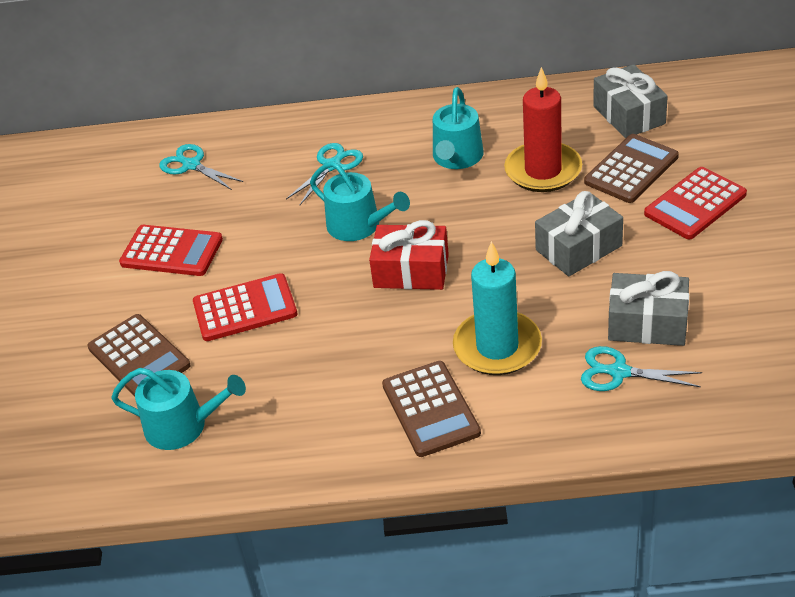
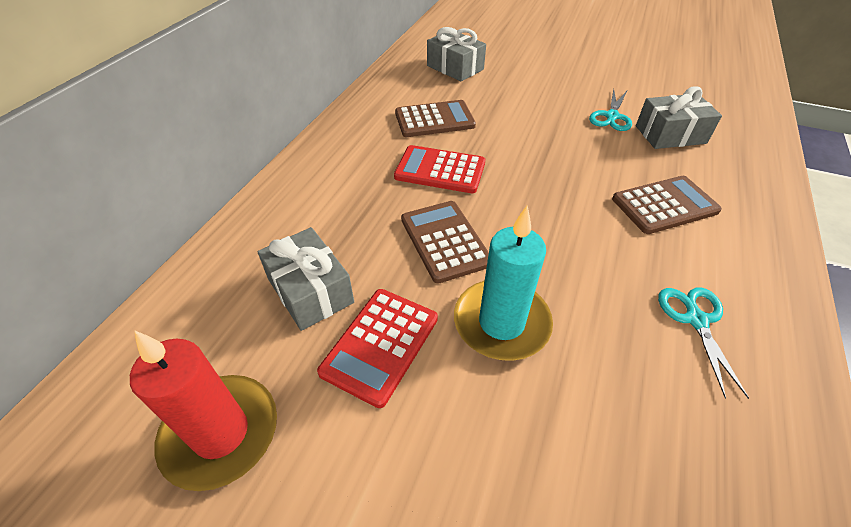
red calculator: 3 -> 2
red gift: 1 -> 0
turquoise scissors: 3 -> 2
turquoise watering can: 3 -> 0

